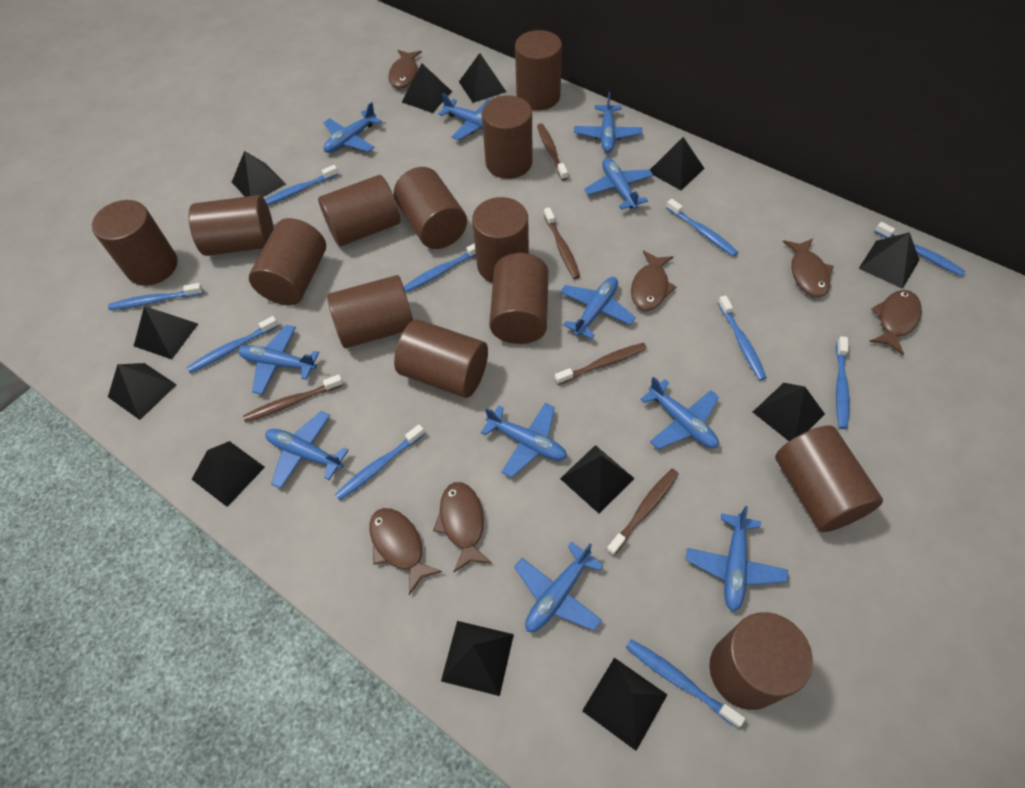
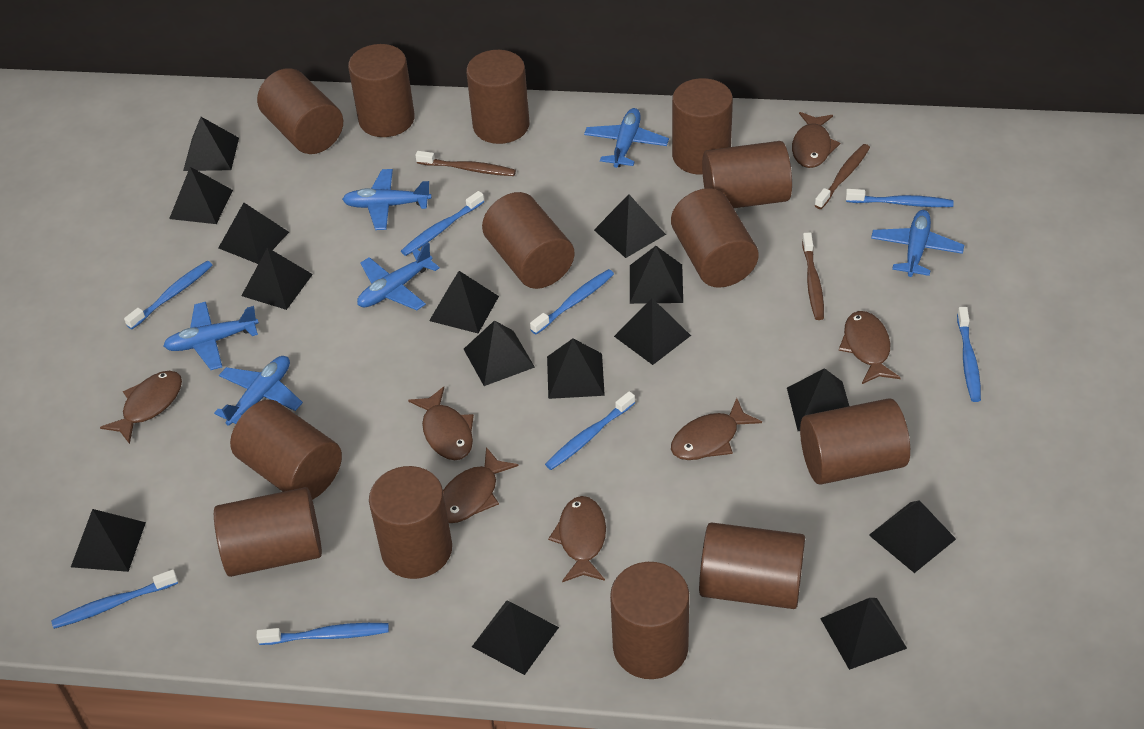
black pyramid: 12 -> 15
blue plane: 11 -> 6
blue toothbrush: 10 -> 8
brown fish: 6 -> 7
brown toothbrush: 5 -> 3

